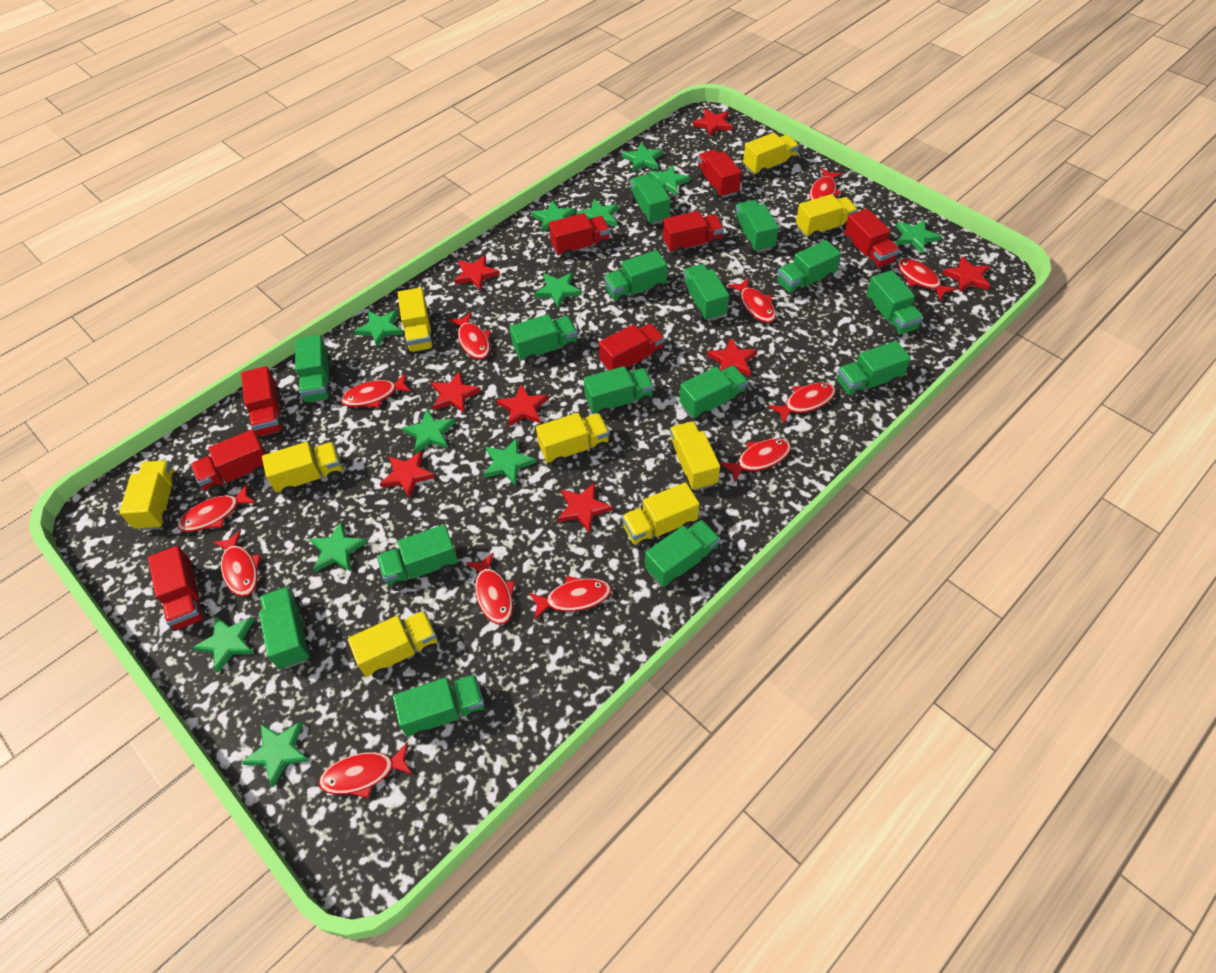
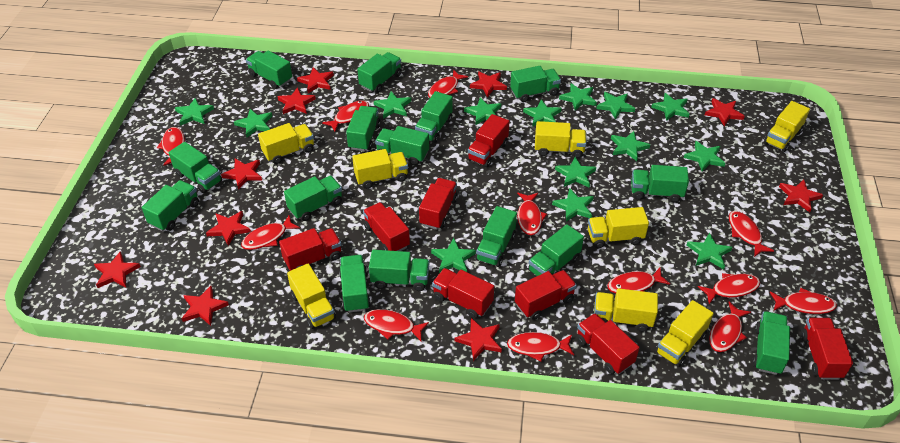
green star: 12 -> 14
red star: 8 -> 10
yellow truck: 9 -> 8

